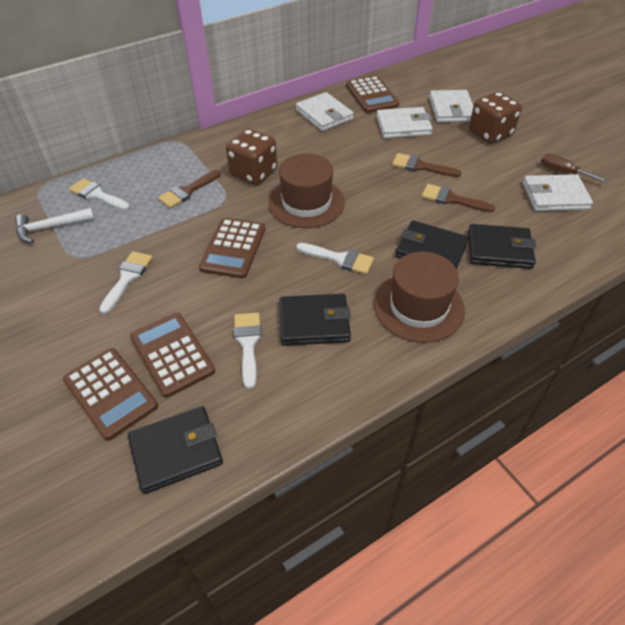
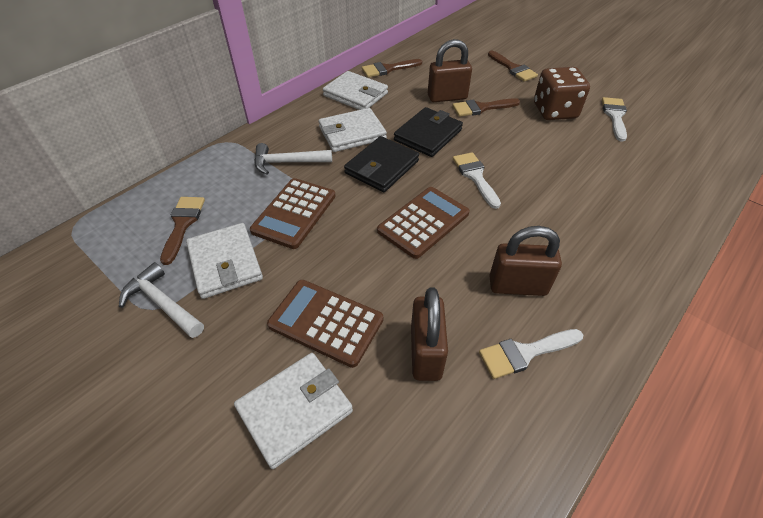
black wallet: 4 -> 2
brown brush: 3 -> 4
brown calculator: 4 -> 3
brown dice: 2 -> 1
brown hat: 2 -> 0
brown padlock: 0 -> 3
brown screwdriver: 1 -> 0
white brush: 4 -> 3
white hammer: 1 -> 2

